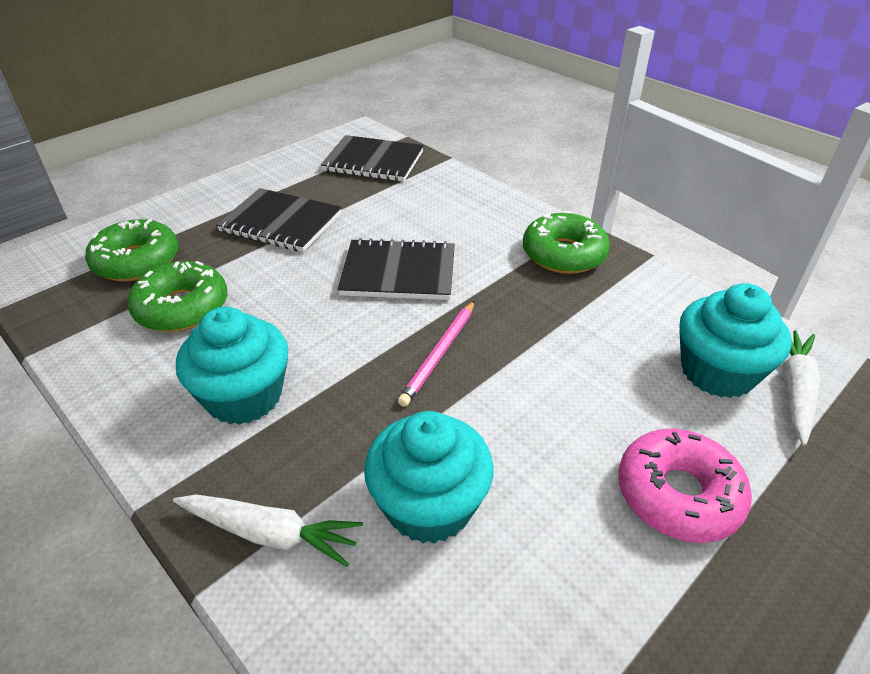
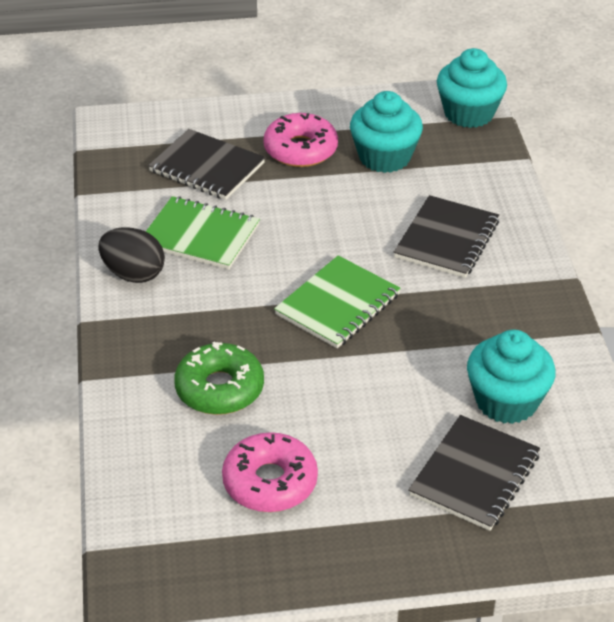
black egg: 0 -> 1
green donut: 3 -> 1
green notebook: 0 -> 2
pink donut: 1 -> 2
pink pencil: 1 -> 0
white carrot: 2 -> 0

